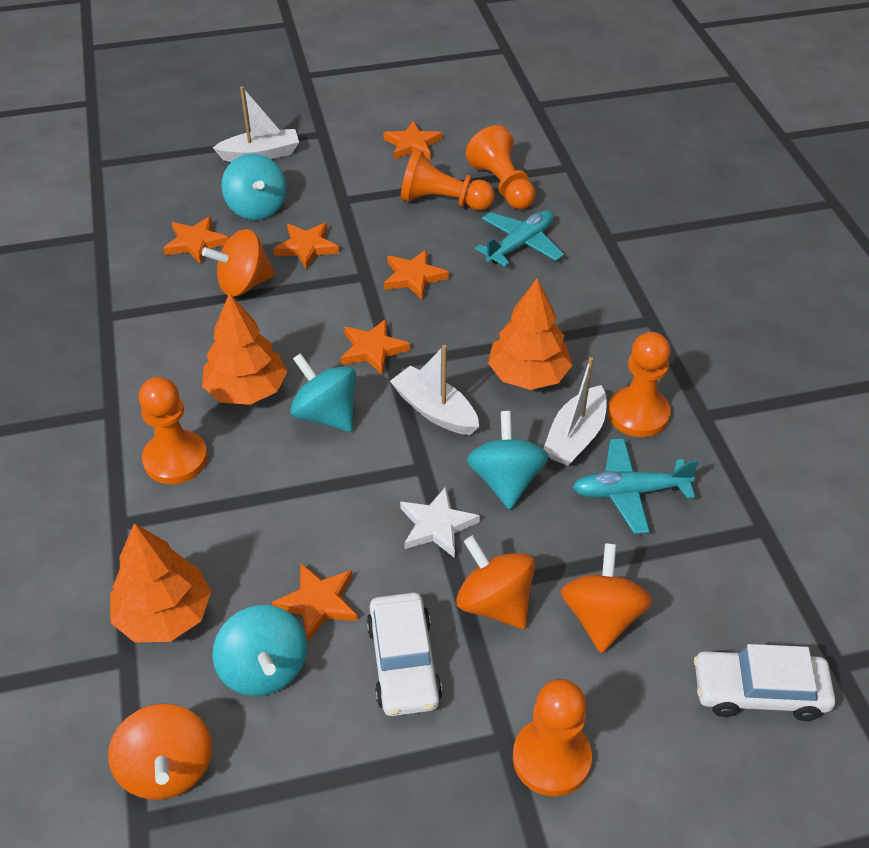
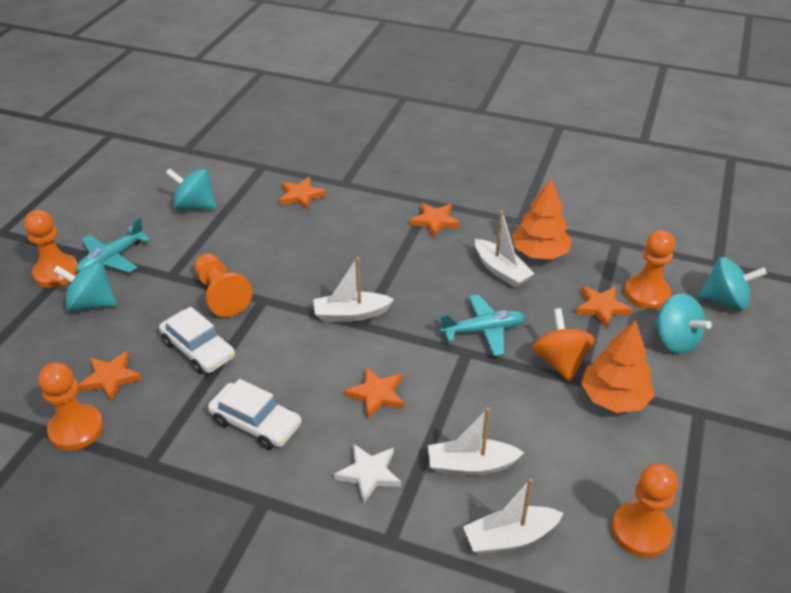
orange spinning top: 4 -> 1
orange star: 6 -> 5
orange tree: 3 -> 2
white boat: 3 -> 4

